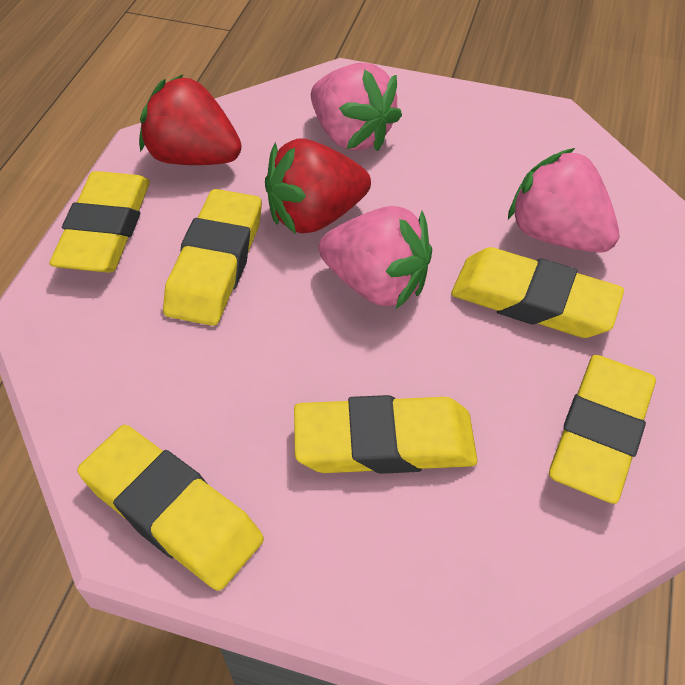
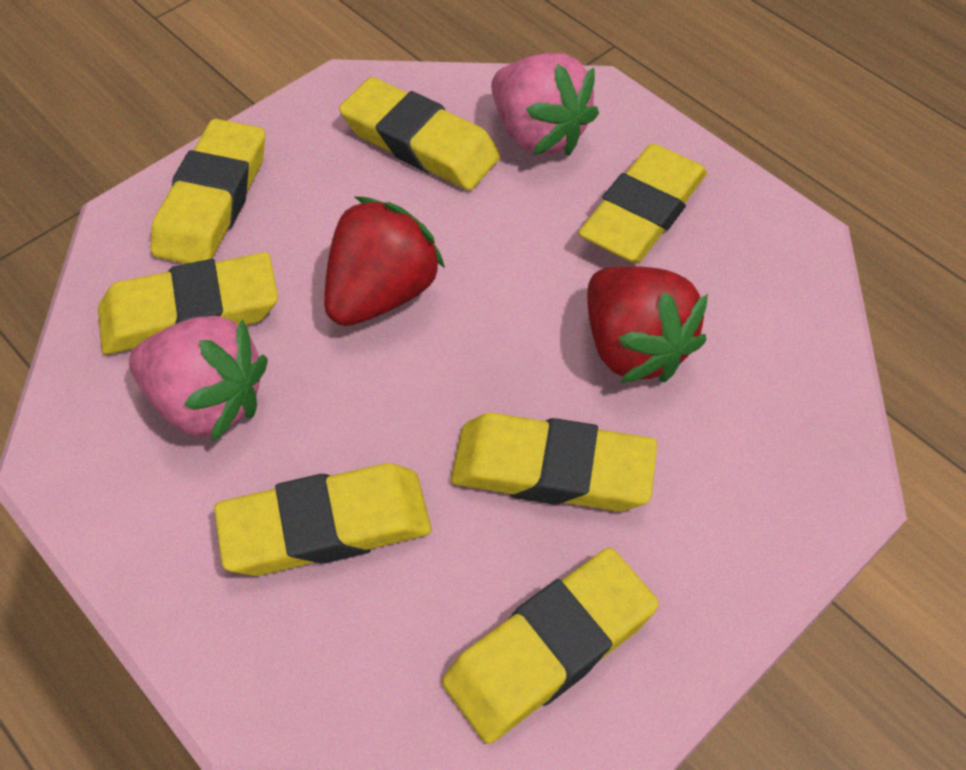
pink strawberry: 3 -> 2
yellow eraser: 6 -> 7

